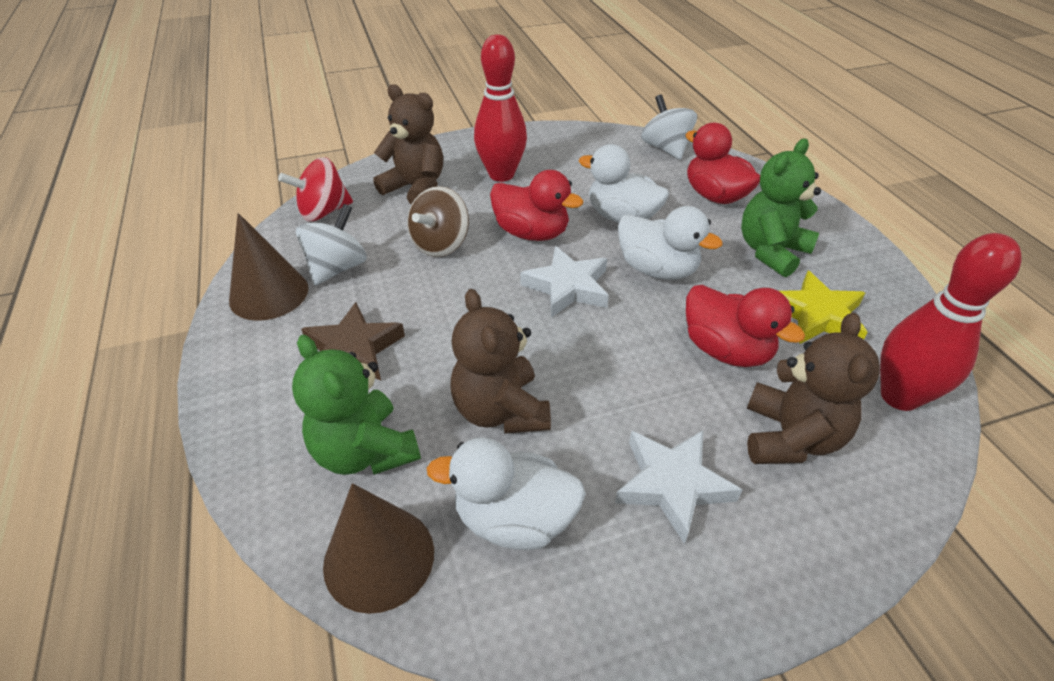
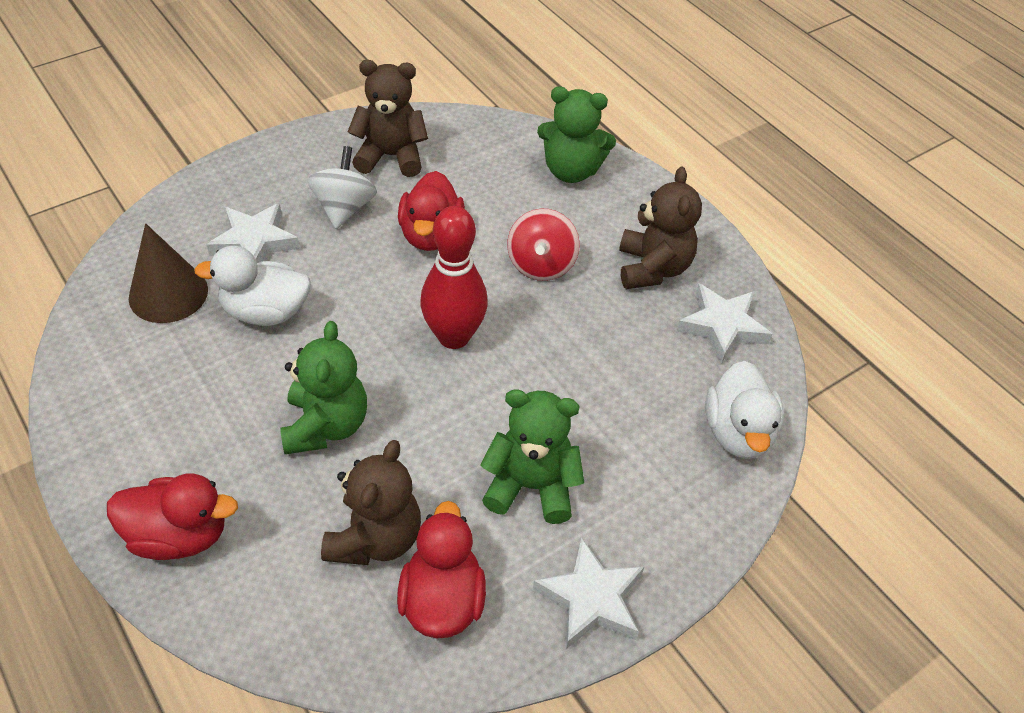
brown cone: 2 -> 1
brown spinning top: 1 -> 0
brown star: 1 -> 0
green teddy bear: 2 -> 3
red bowling pin: 2 -> 1
white duck: 3 -> 2
white spinning top: 2 -> 1
white star: 2 -> 3
yellow star: 1 -> 0

